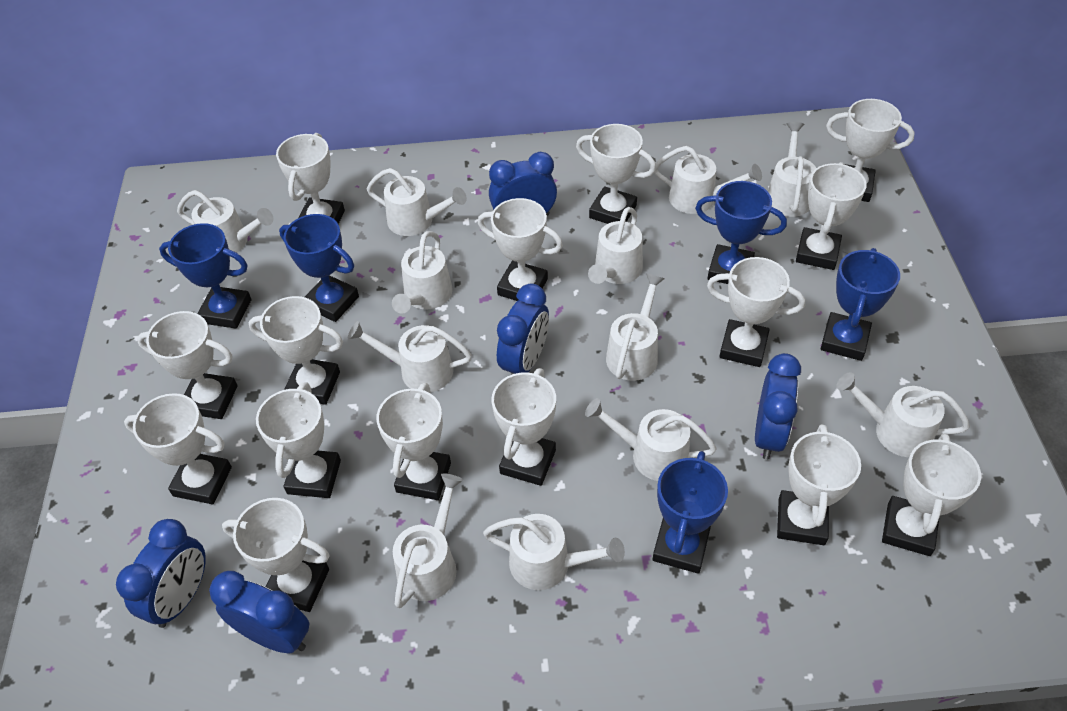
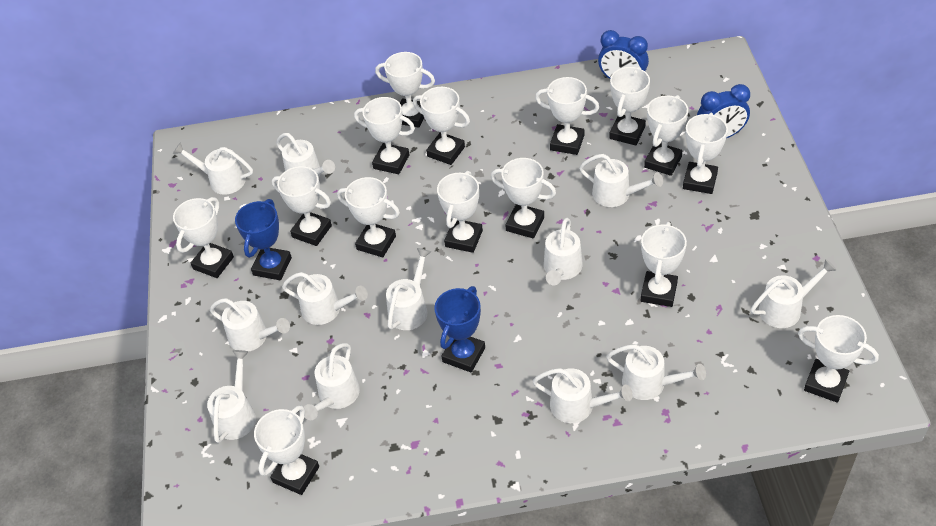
blue clock: 5 -> 2
blue trophy: 5 -> 2

